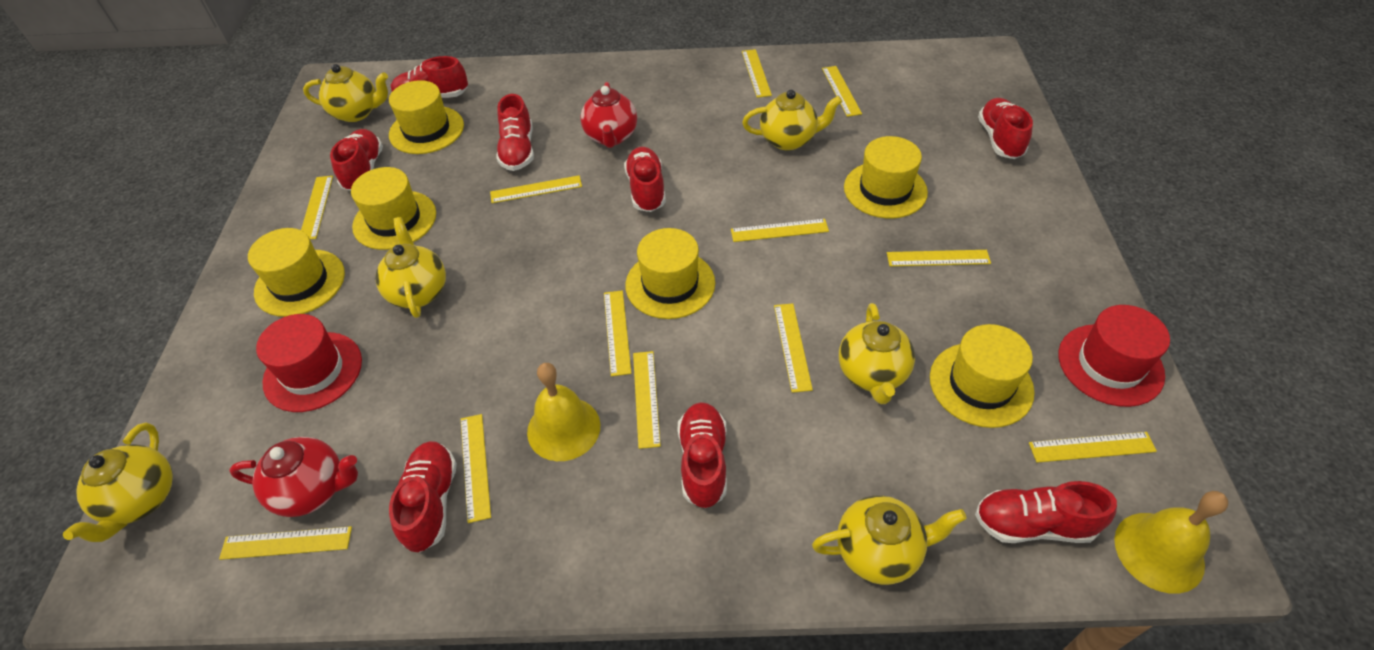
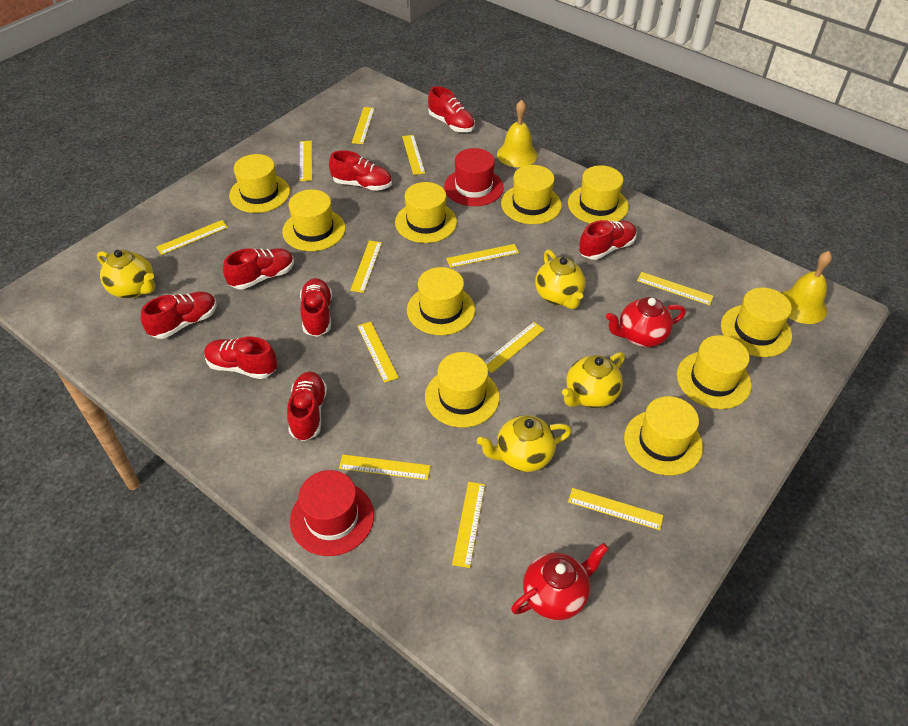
yellow hat: 6 -> 10
yellow teapot: 6 -> 4

